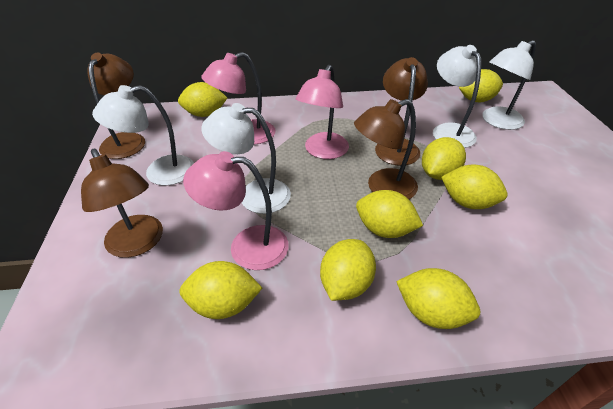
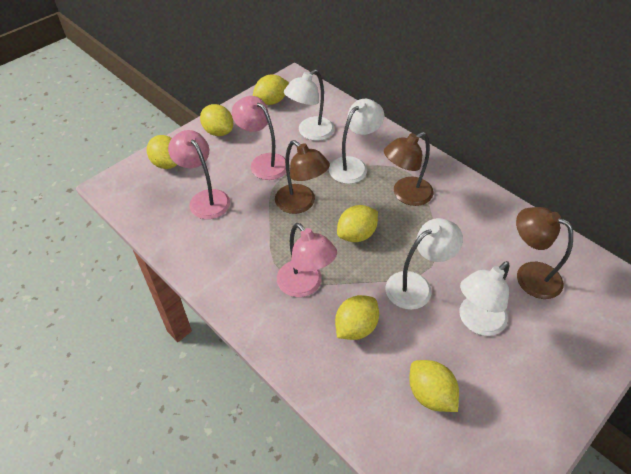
brown lamp: 4 -> 3
yellow lemon: 8 -> 6

